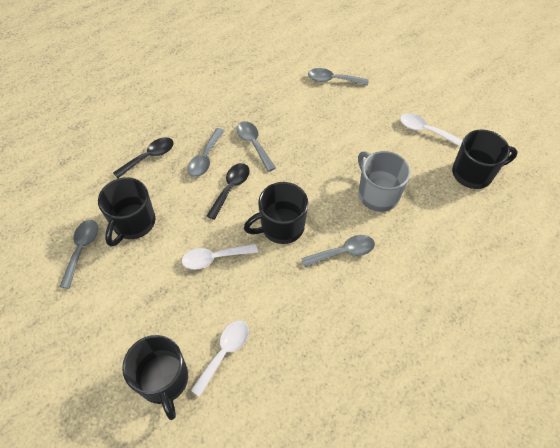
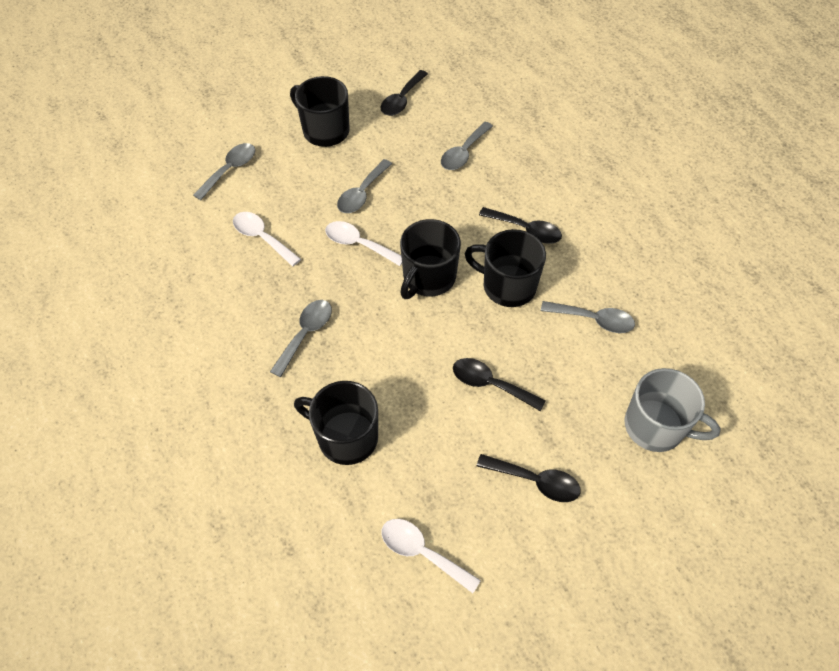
black spoon: 2 -> 4

